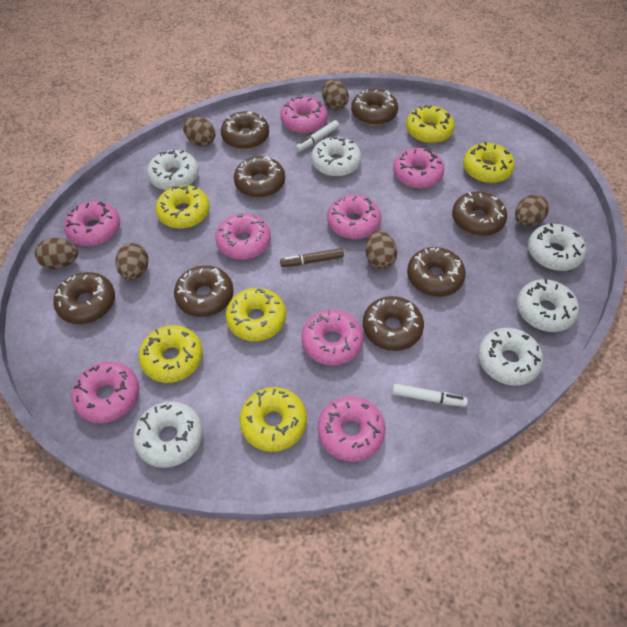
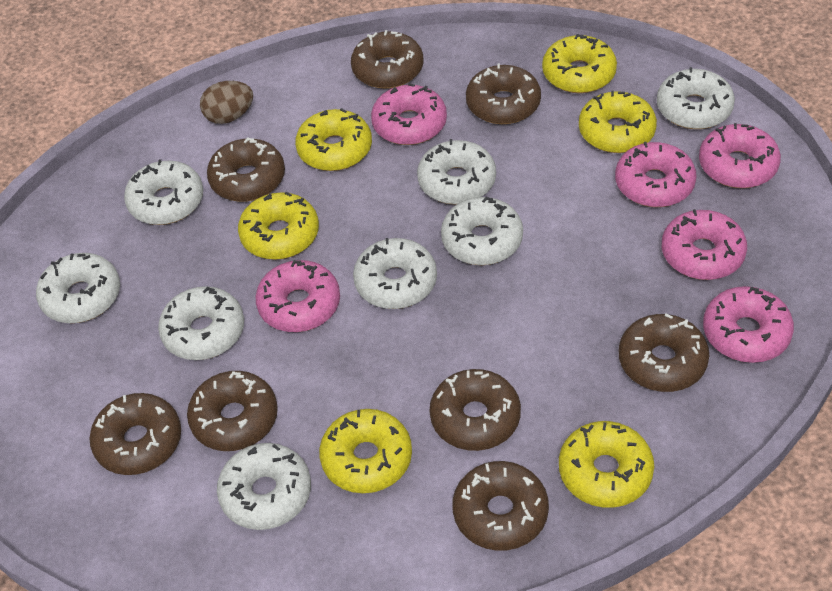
brown egg: 6 -> 1
brown marker: 1 -> 0
pink donut: 8 -> 6
white donut: 6 -> 8
white marker: 2 -> 0

